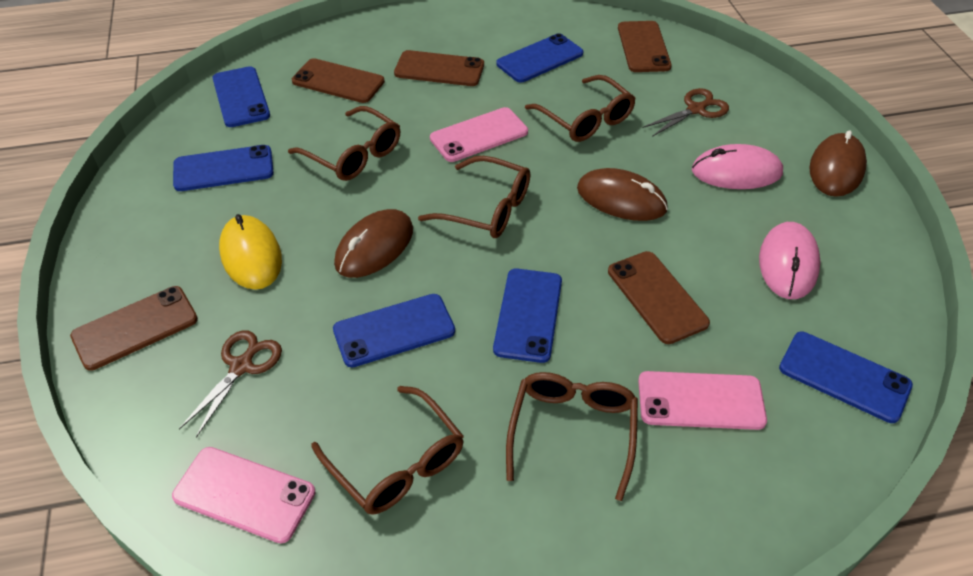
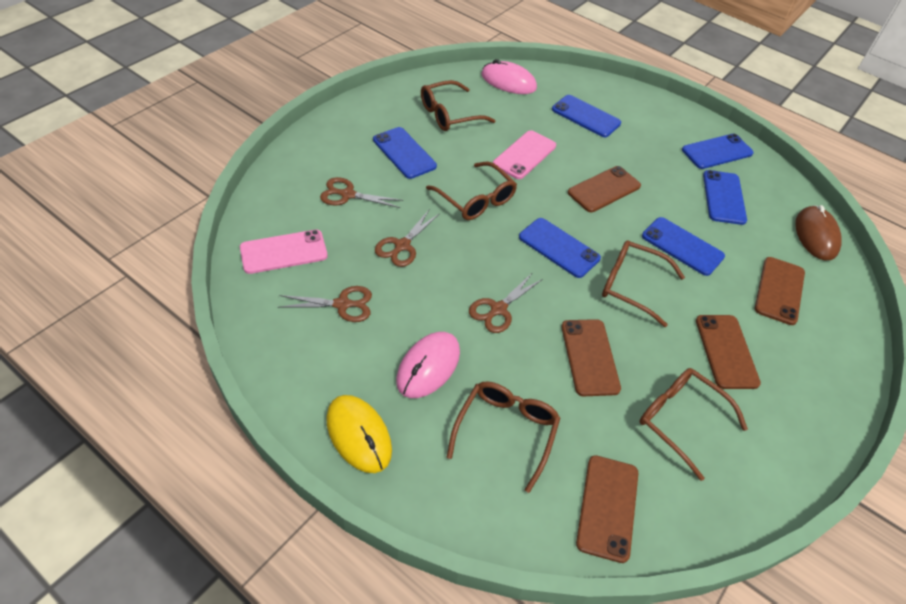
brown mouse: 3 -> 1
brown scissors: 2 -> 4
pink phone: 3 -> 2

